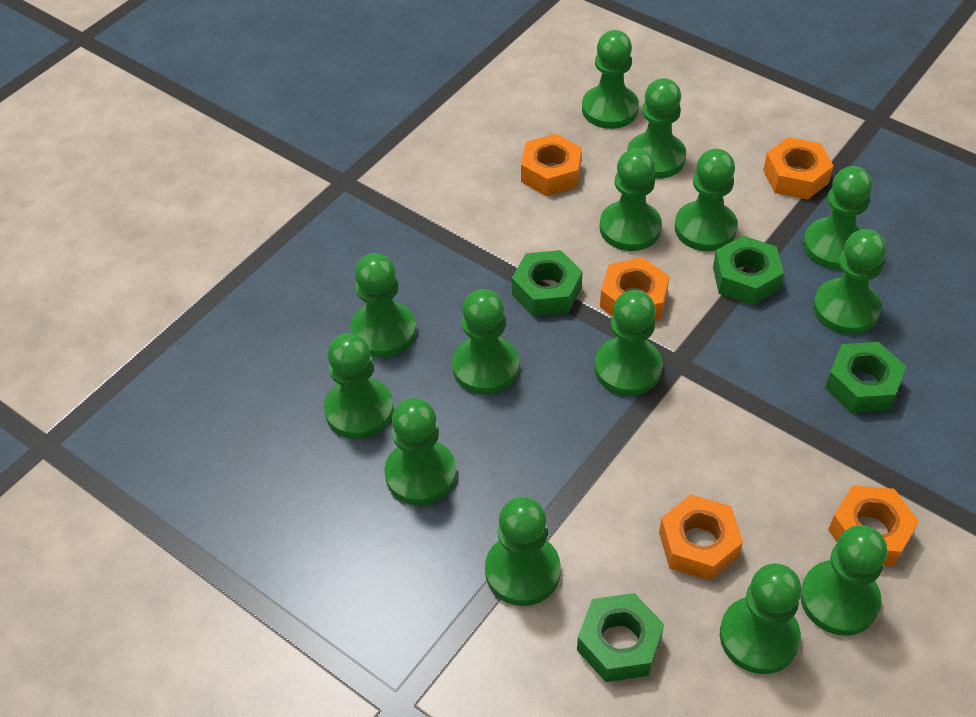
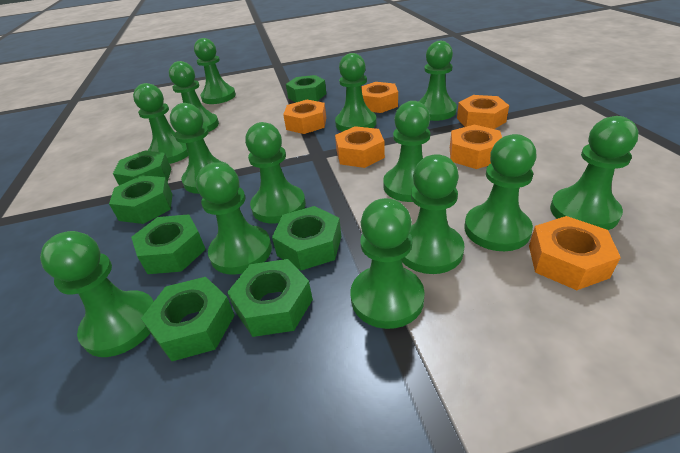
green nut: 4 -> 7
orange nut: 5 -> 6

